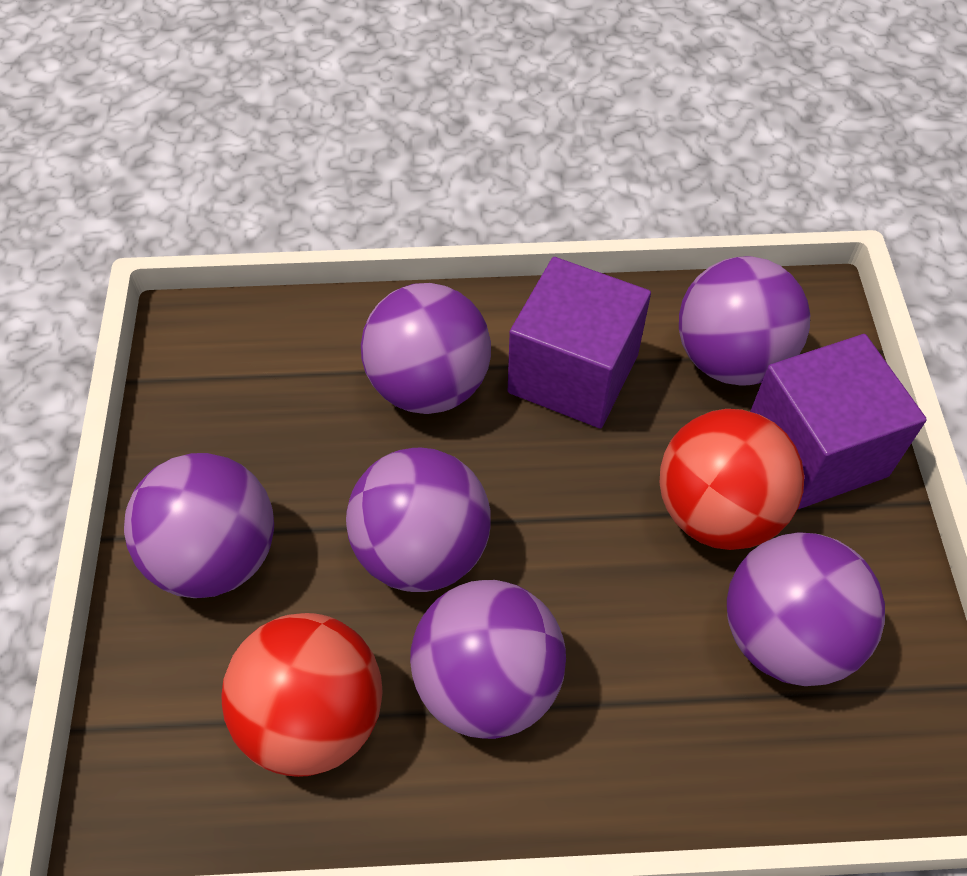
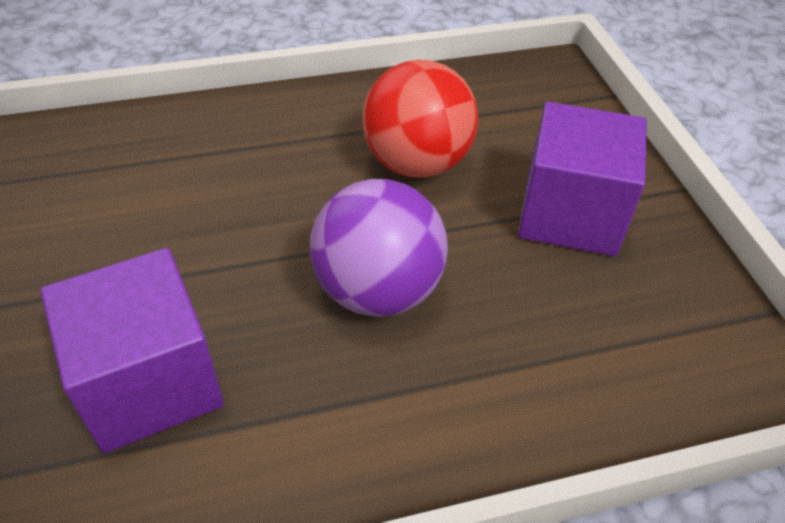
purple ball: 6 -> 1
red ball: 2 -> 1

